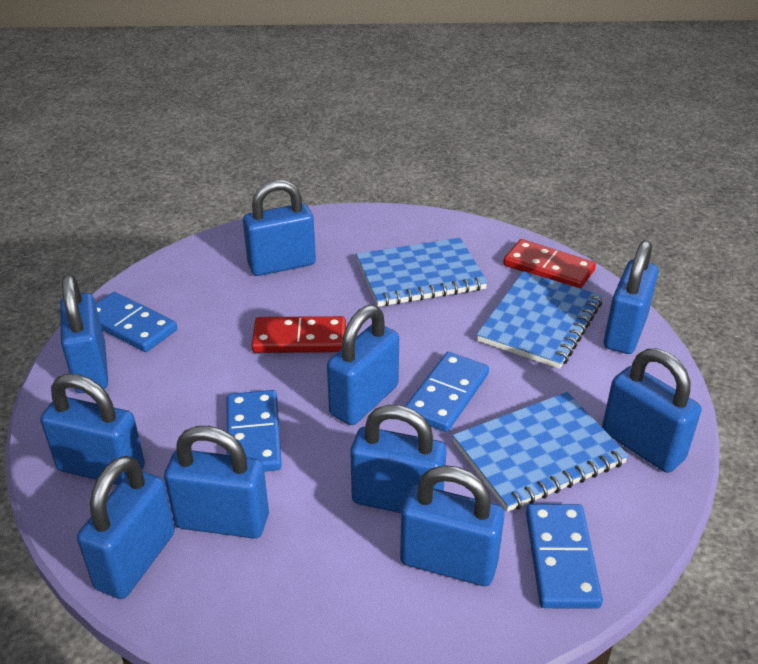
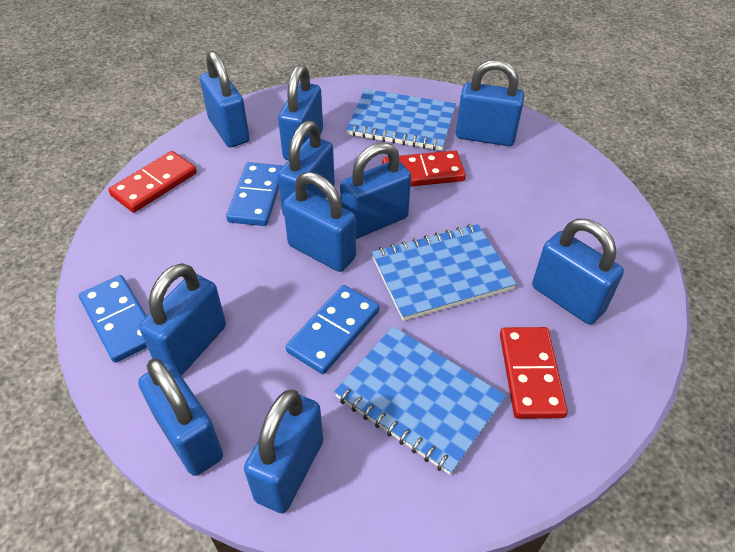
blue domino: 4 -> 3
red domino: 2 -> 3

